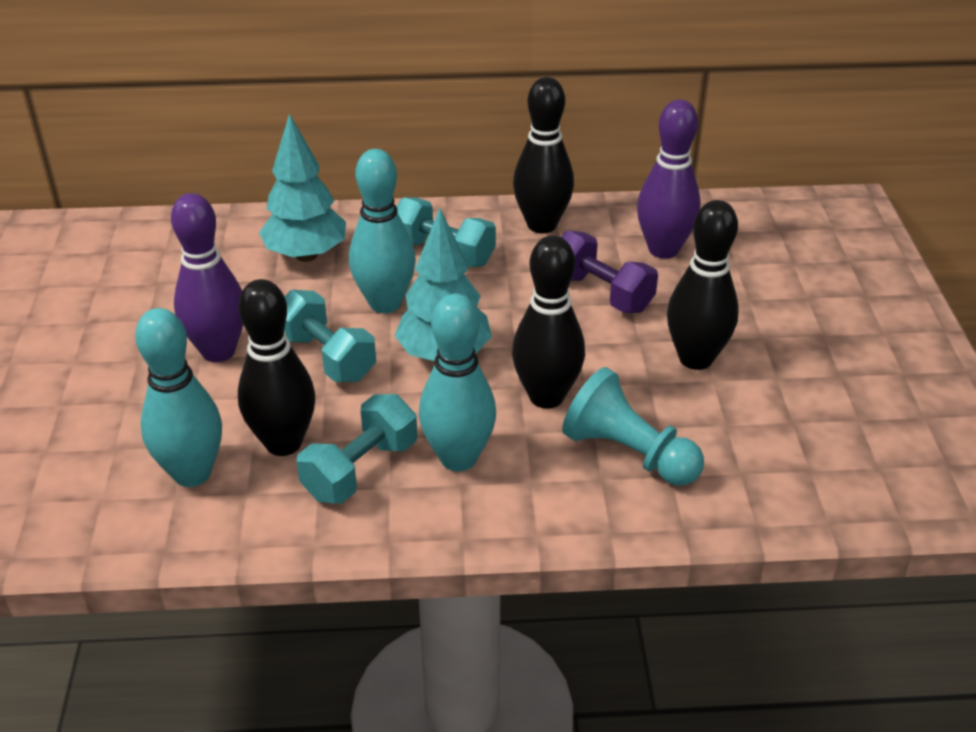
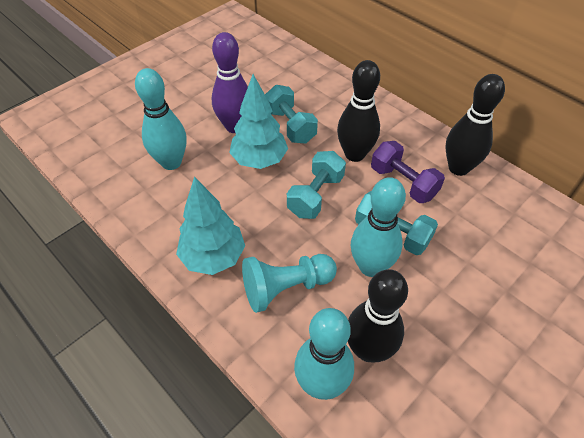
black bowling pin: 4 -> 3
purple bowling pin: 2 -> 1

